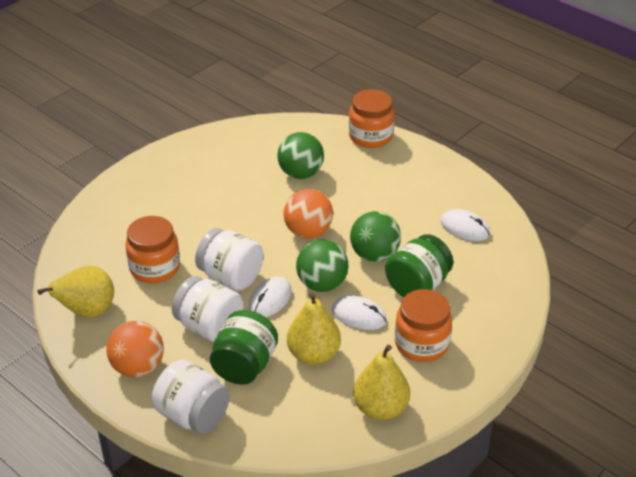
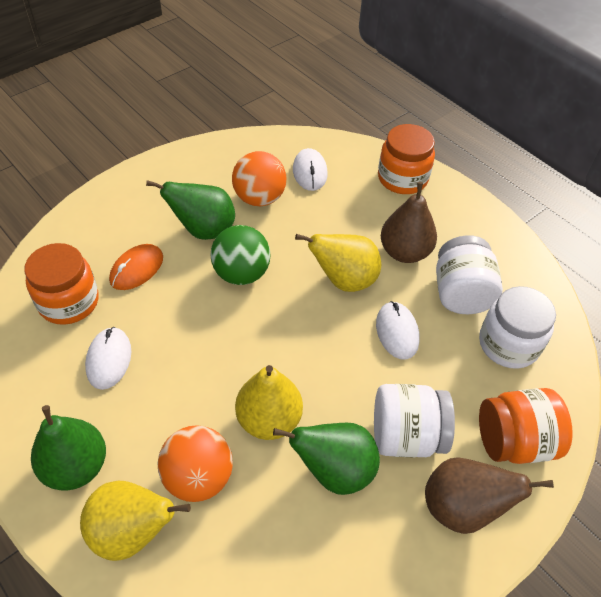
brown pear: 0 -> 2
green ball: 3 -> 1
green jar: 2 -> 0
green pear: 0 -> 3
orange mouse: 0 -> 1

